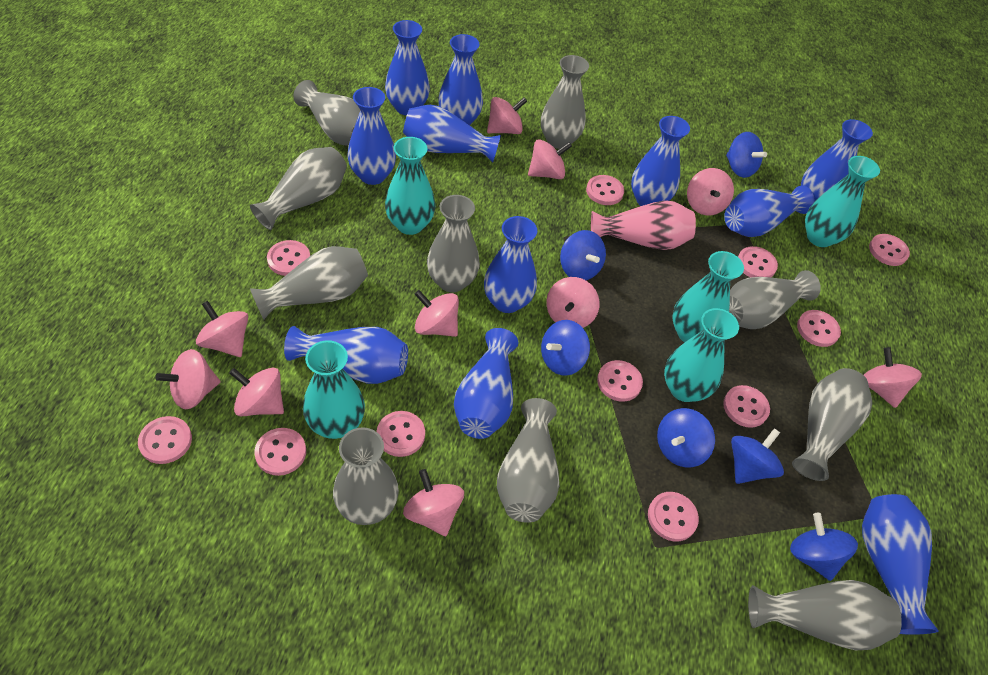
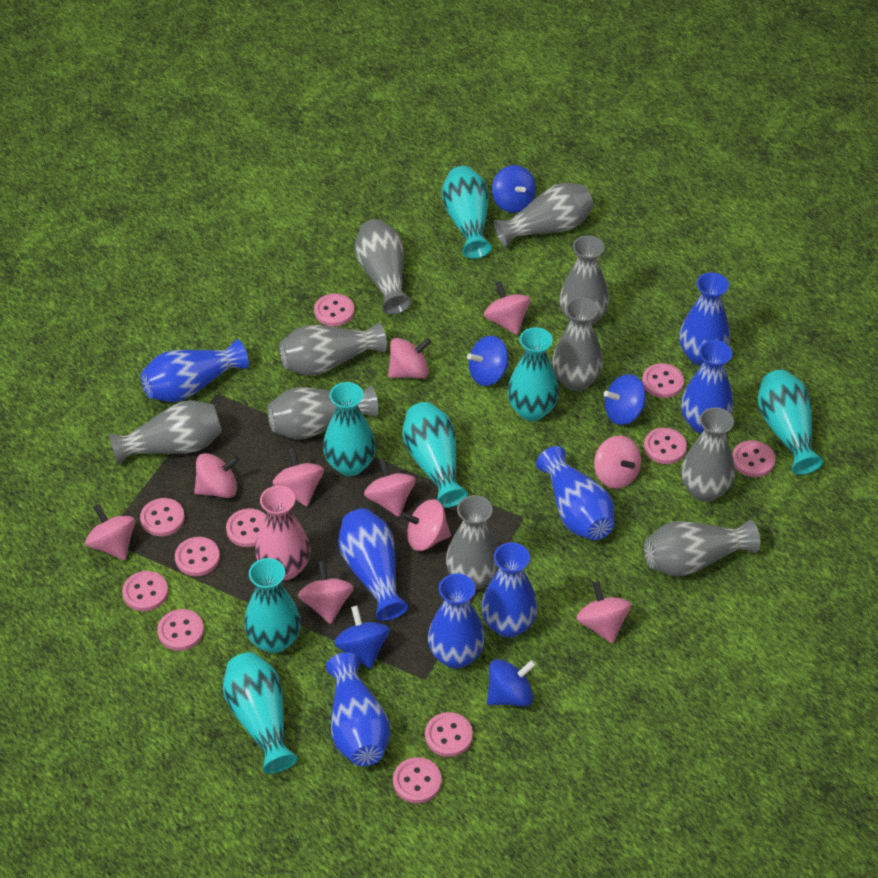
blue spinning top: 6 -> 5
blue vase: 11 -> 8
turquoise vase: 5 -> 7

